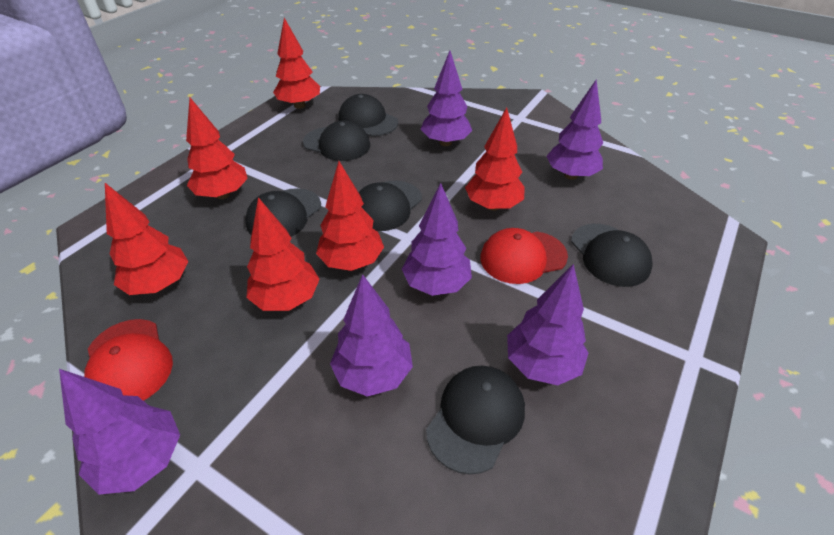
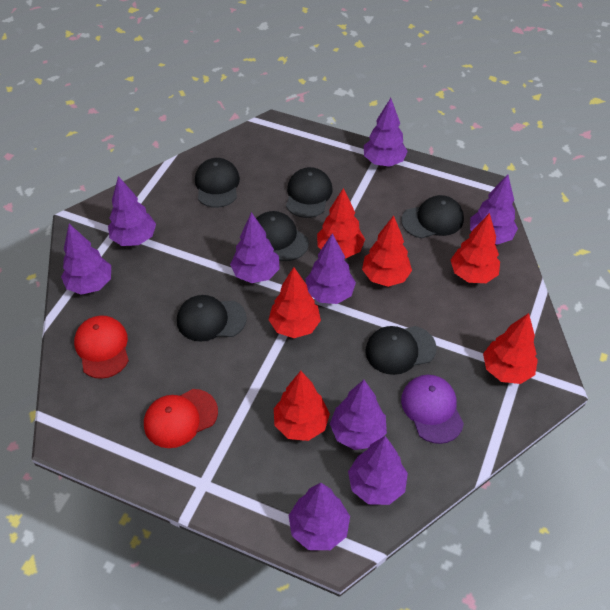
purple cap: 0 -> 1
purple tree: 6 -> 9

